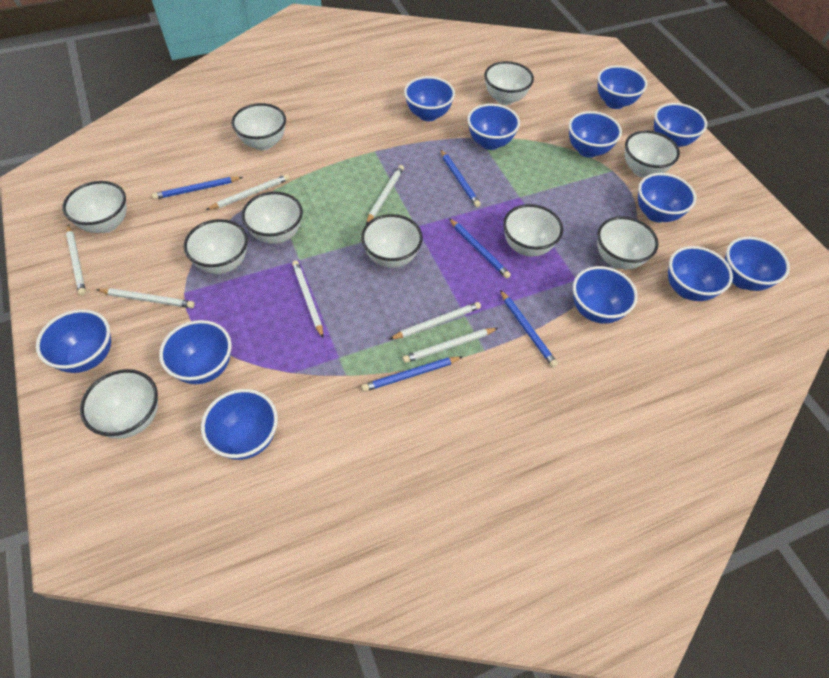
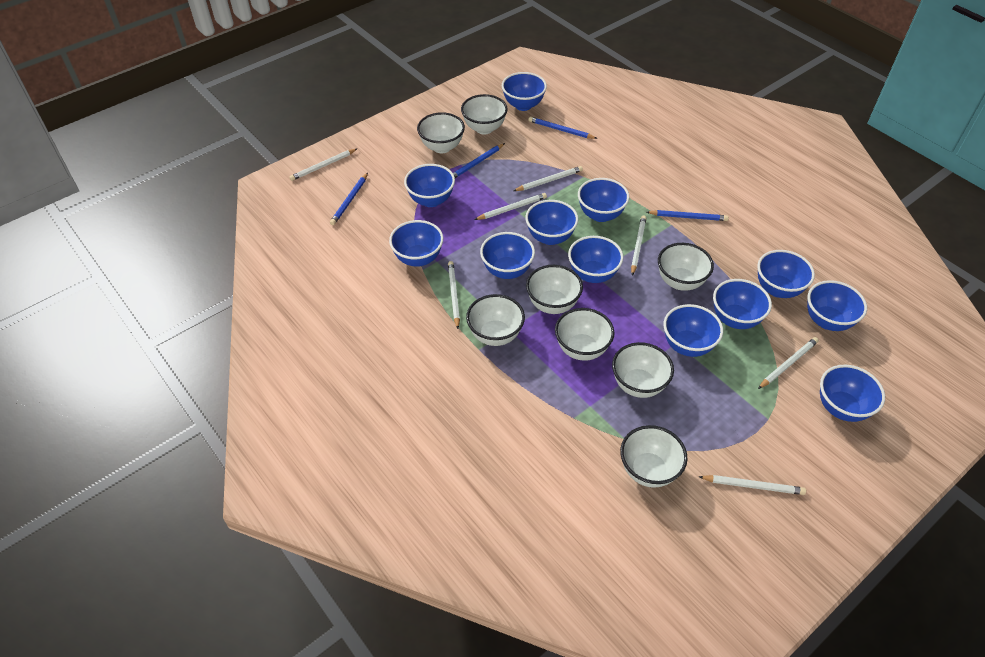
blue pencil: 5 -> 4
white bowl: 10 -> 8

